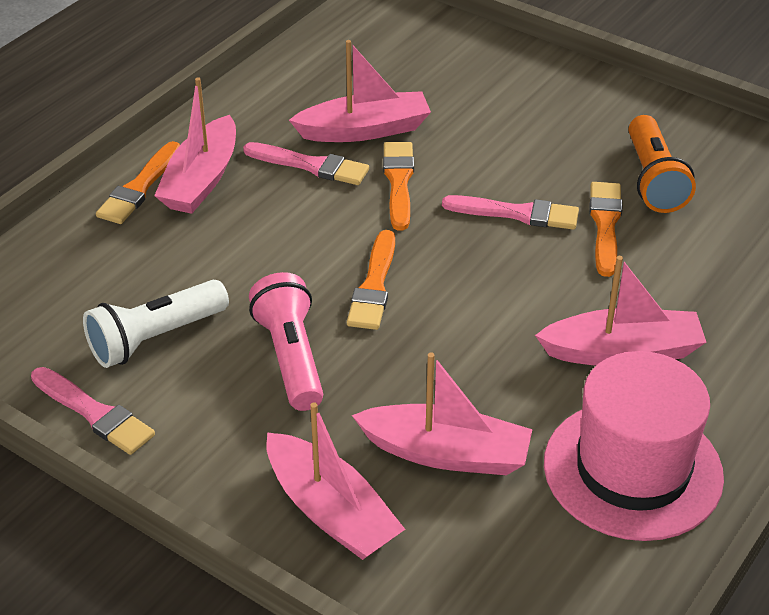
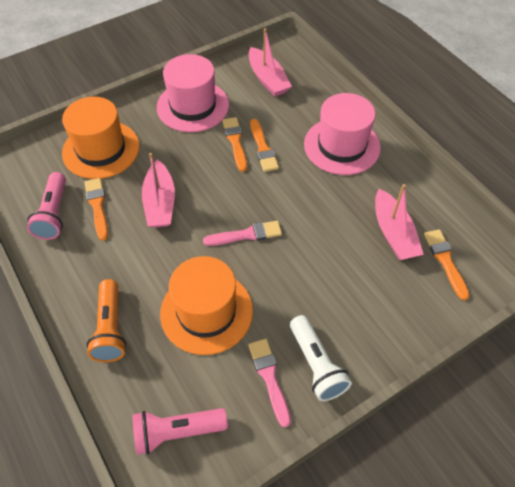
orange hat: 0 -> 2
pink boat: 5 -> 3
pink brush: 3 -> 2
pink flashlight: 1 -> 2
pink hat: 1 -> 2

